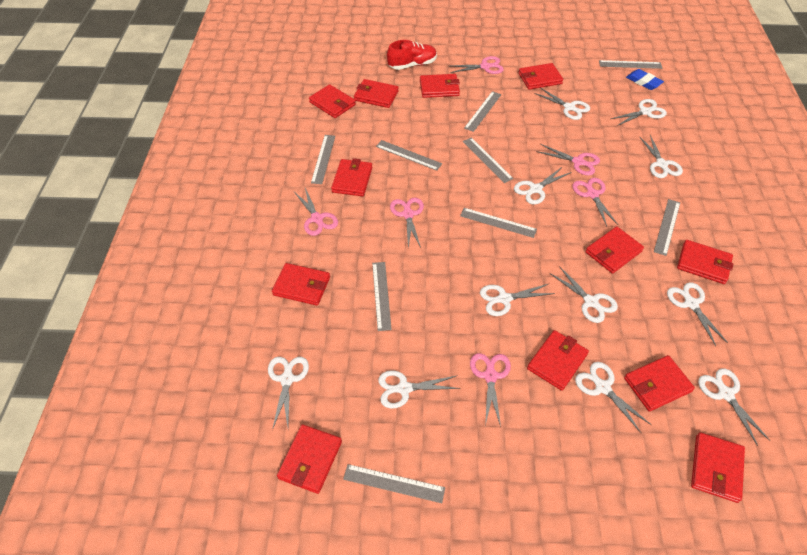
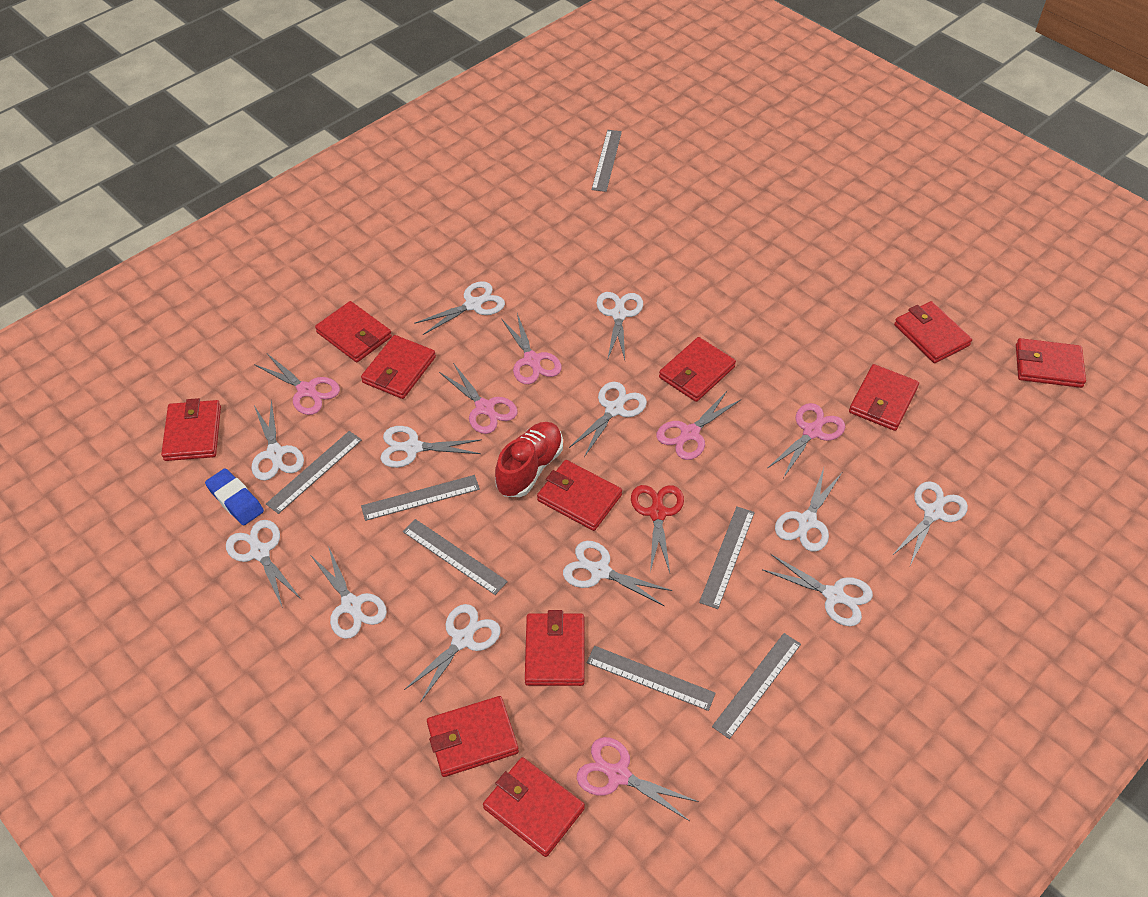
grey ruler: 9 -> 7
red scissors: 0 -> 1
red wallet: 12 -> 11
white scissors: 11 -> 12

